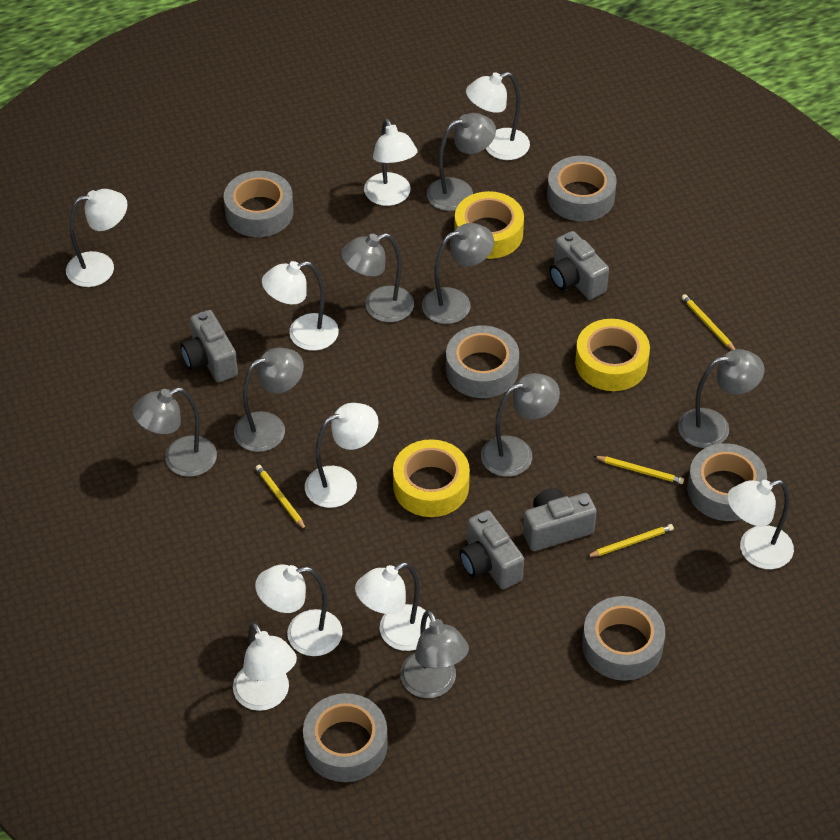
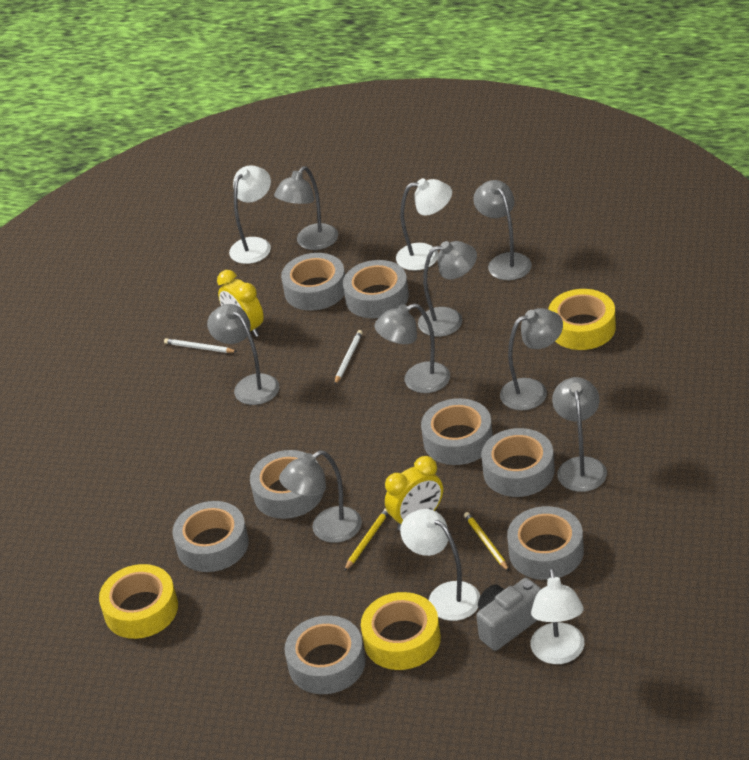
grey camera: 4 -> 1
grey tape: 6 -> 8
white lamp: 9 -> 4
white pencil: 0 -> 2
yellow clock: 0 -> 2
yellow pencil: 4 -> 2

